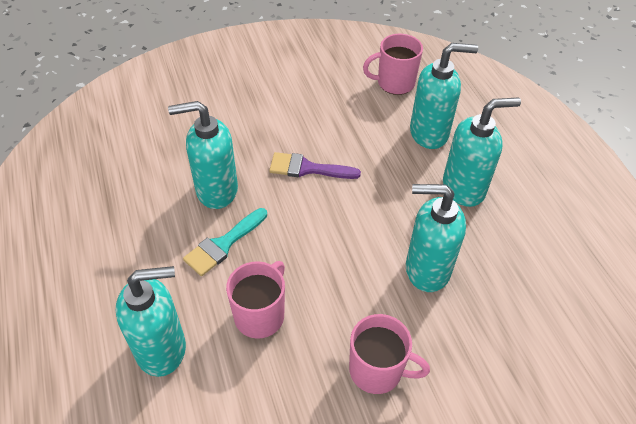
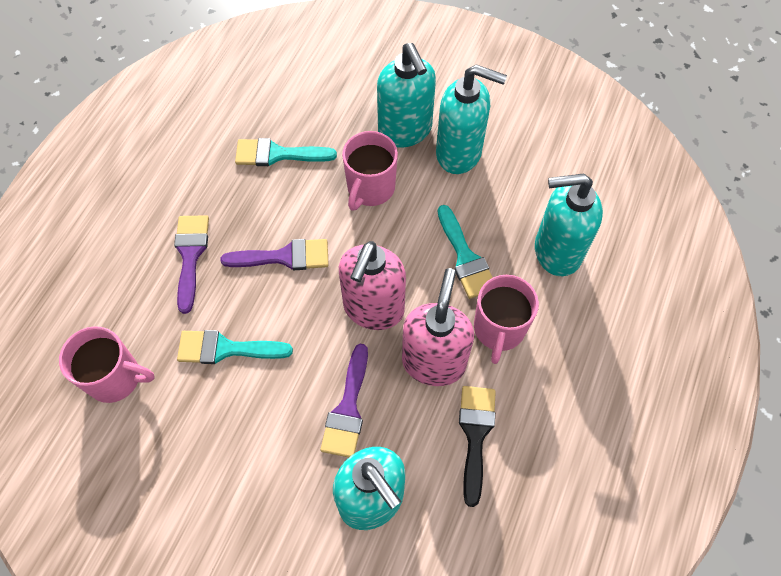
black brush: 0 -> 1
pink soap dispenser: 0 -> 2
purple brush: 1 -> 3
turquoise brush: 1 -> 3
turquoise soap dispenser: 5 -> 4

